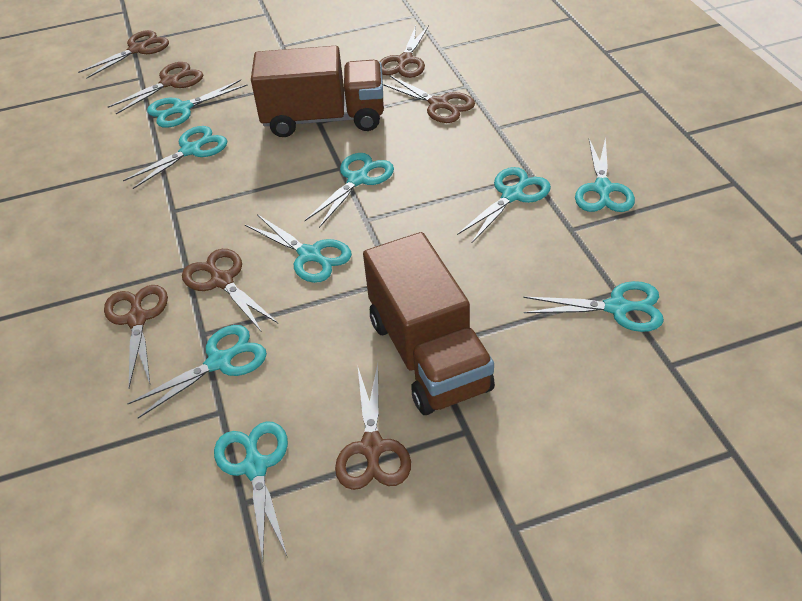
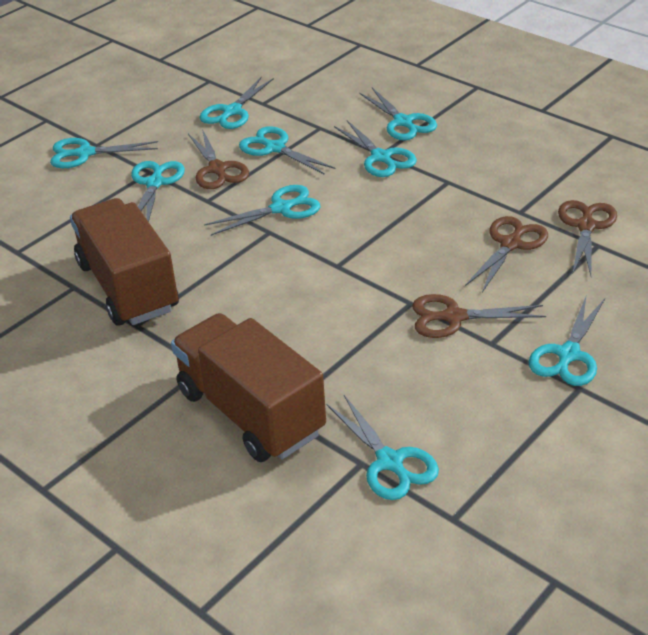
brown scissors: 7 -> 4

